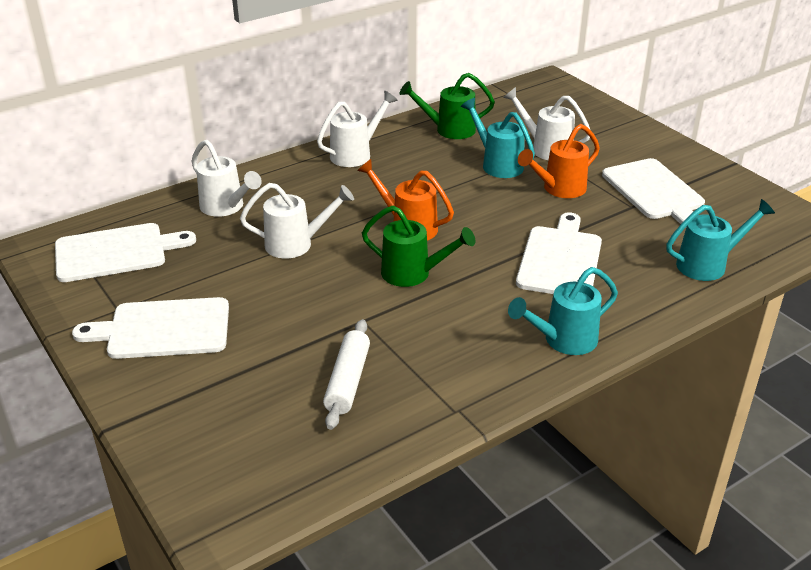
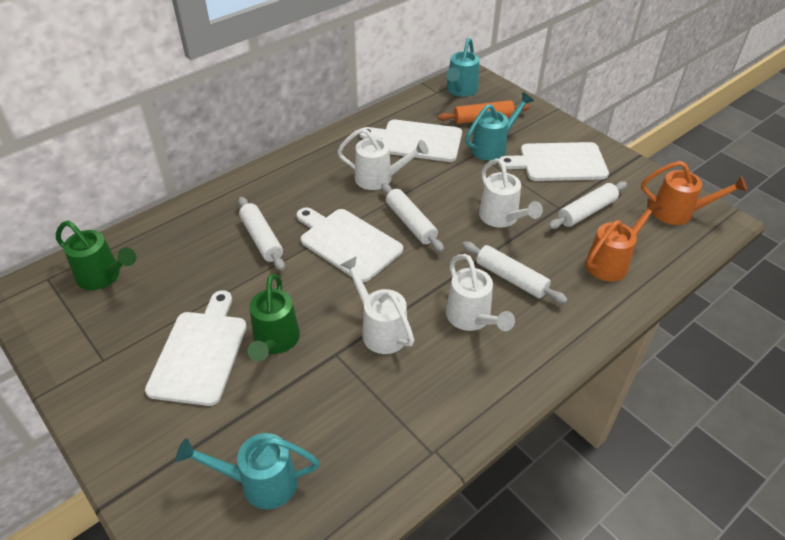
orange rolling pin: 0 -> 1
white rolling pin: 1 -> 4

